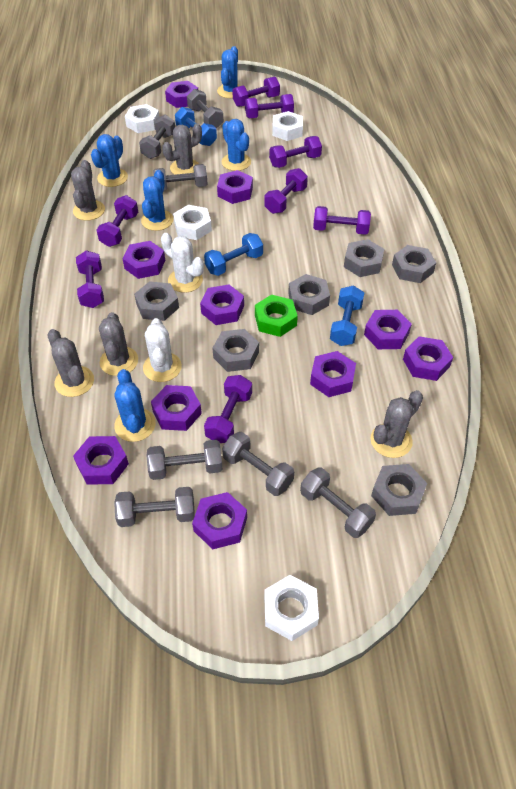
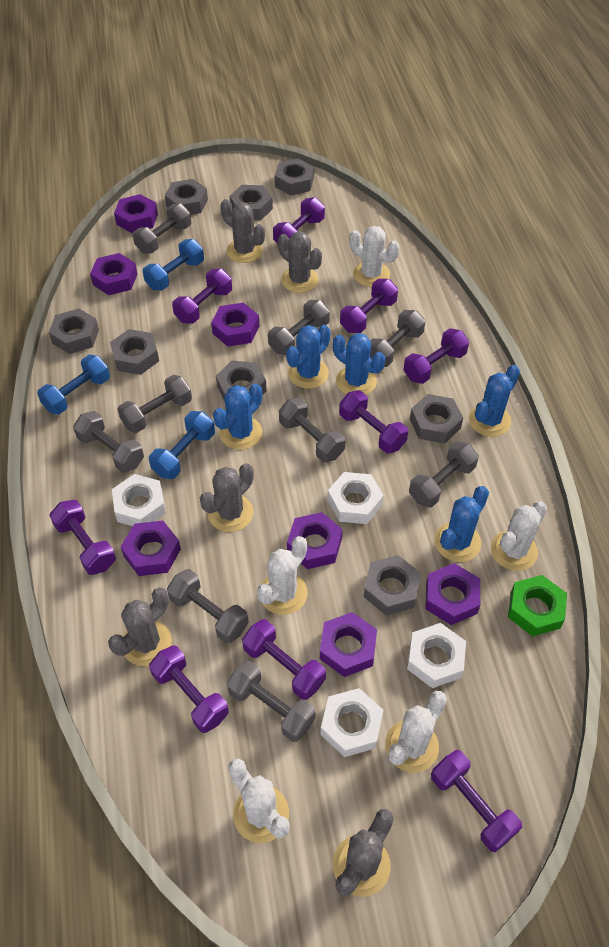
grey dumbbell: 7 -> 9
grey nut: 6 -> 8
purple dumbbell: 8 -> 9
purple nut: 10 -> 7
white cactus: 2 -> 5

